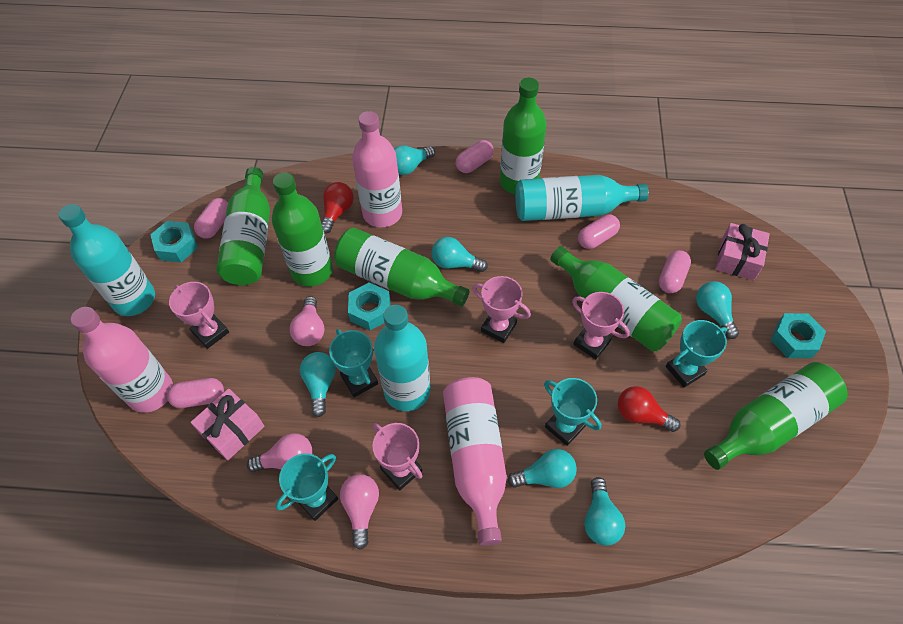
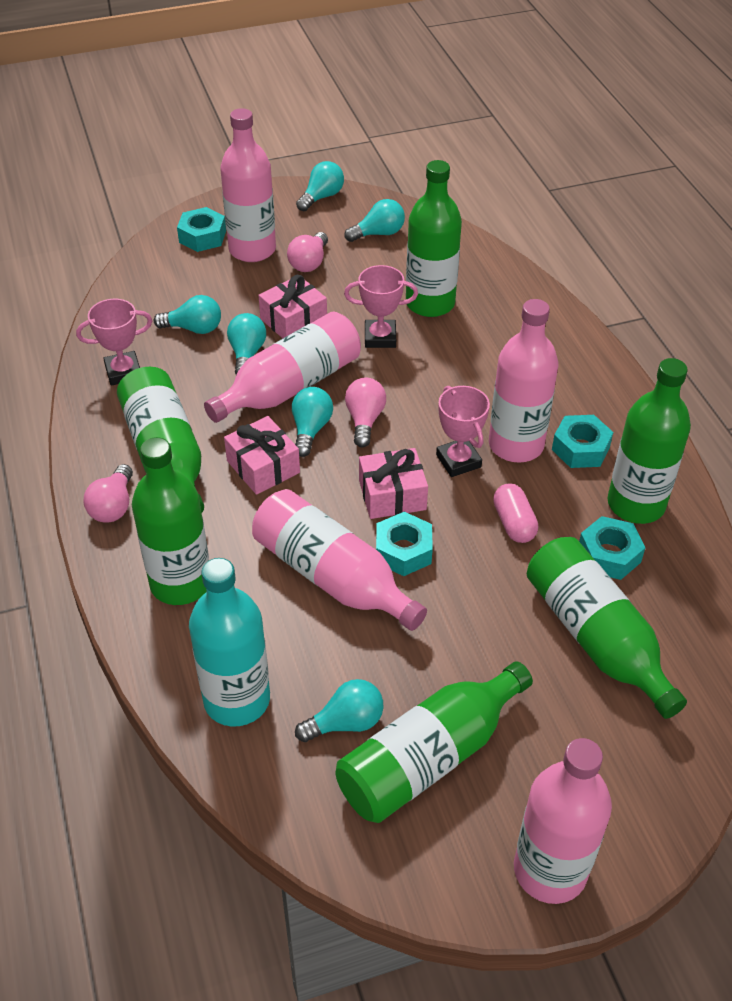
pink bottle: 3 -> 5
pink capsule: 5 -> 1
pink gift: 2 -> 3
pink trophy: 4 -> 3
red light bulb: 2 -> 0
turquoise bottle: 3 -> 1
turquoise nut: 3 -> 4
turquoise trophy: 4 -> 0

